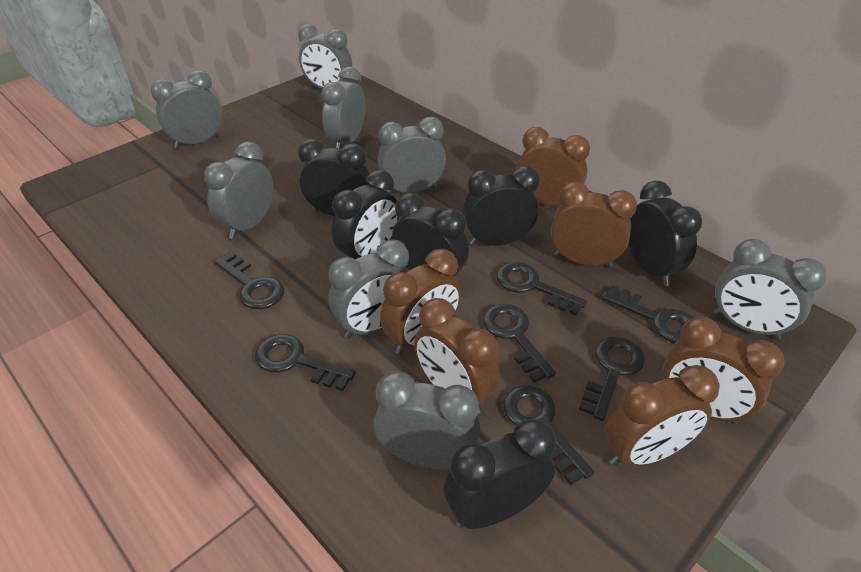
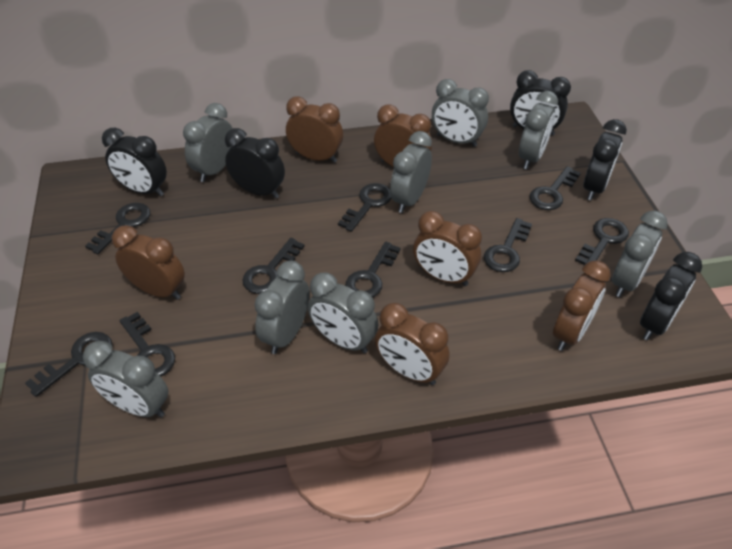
black clock: 6 -> 5
black key: 7 -> 9

